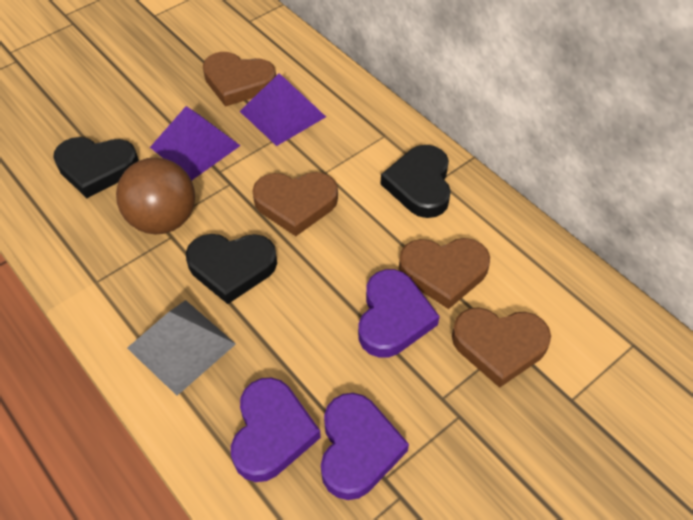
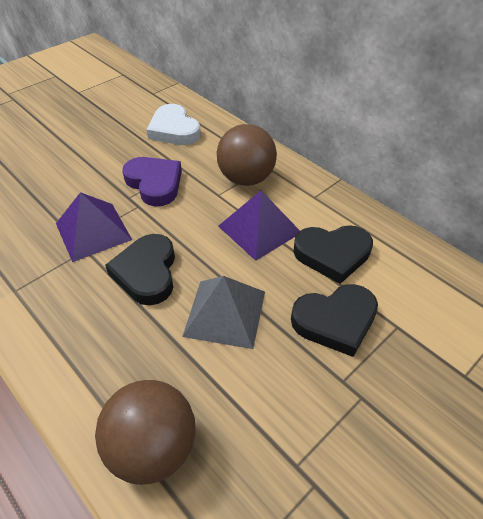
brown ball: 1 -> 2
brown heart: 4 -> 0
purple heart: 3 -> 1
white heart: 0 -> 1

